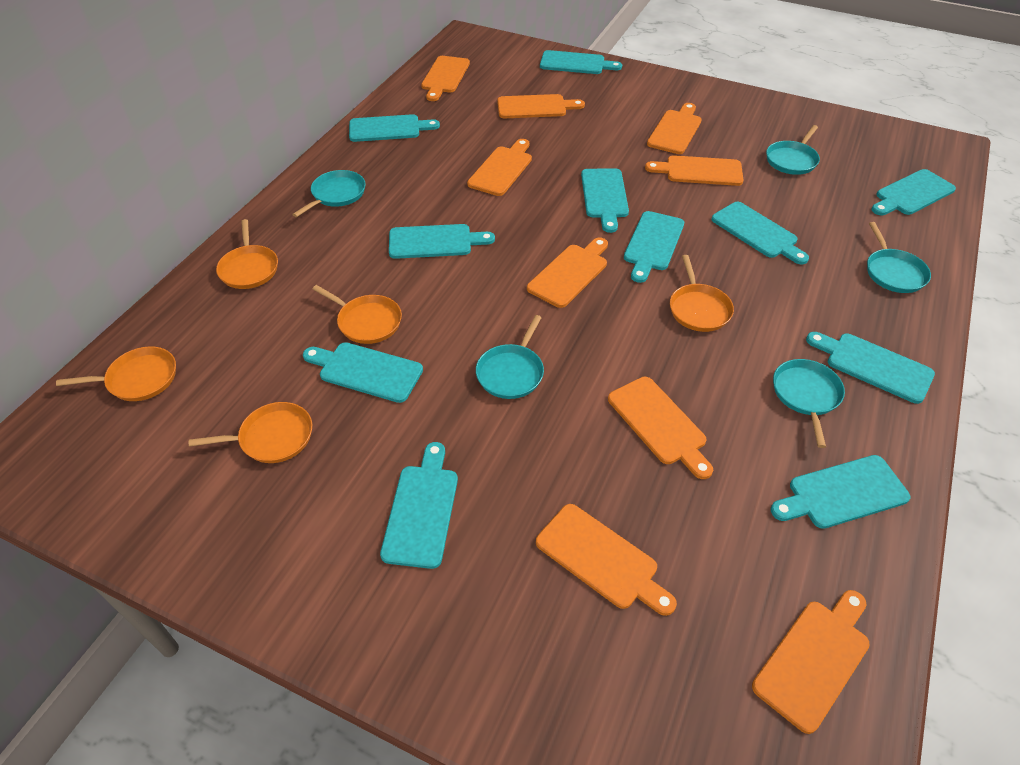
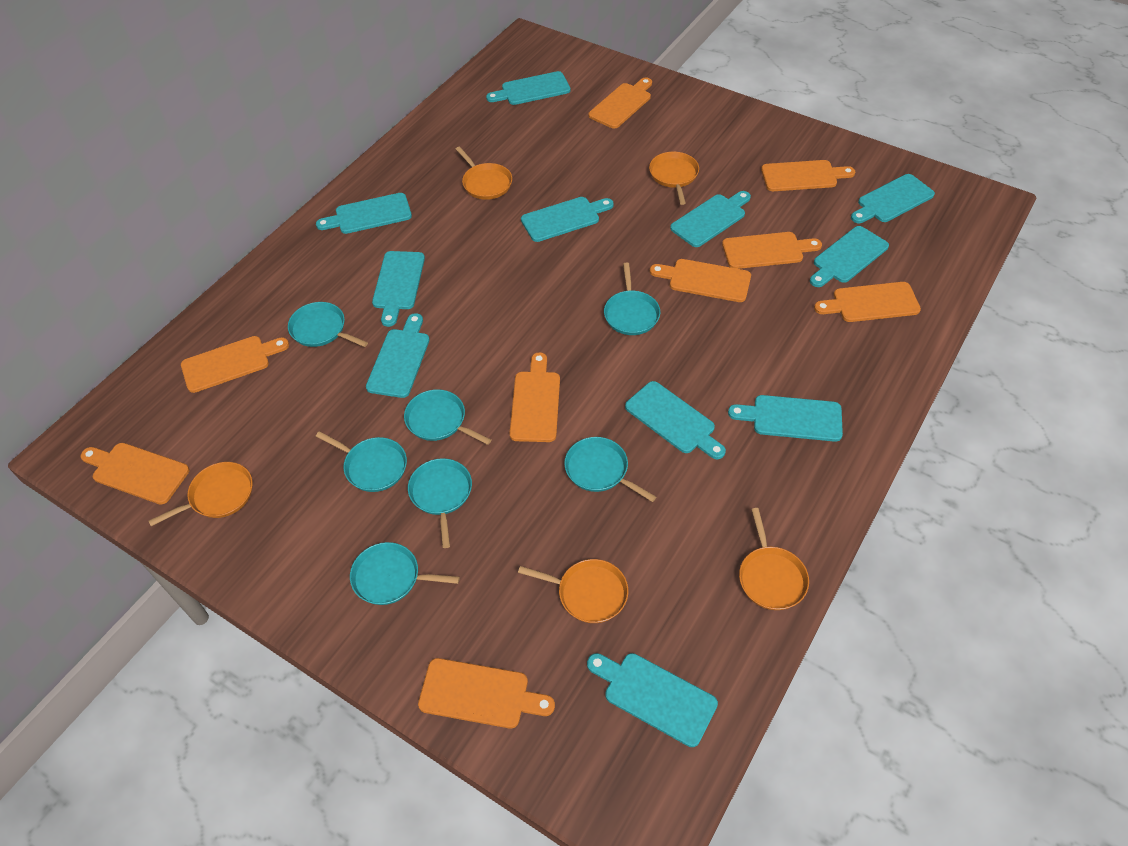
turquoise pan: 5 -> 7

